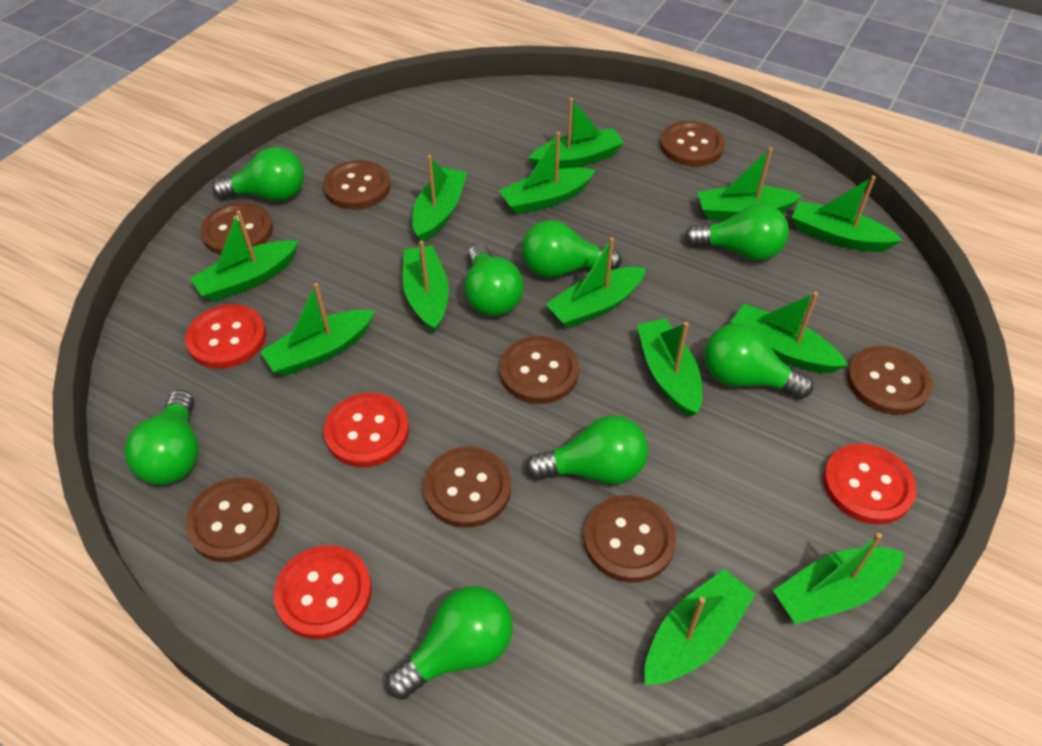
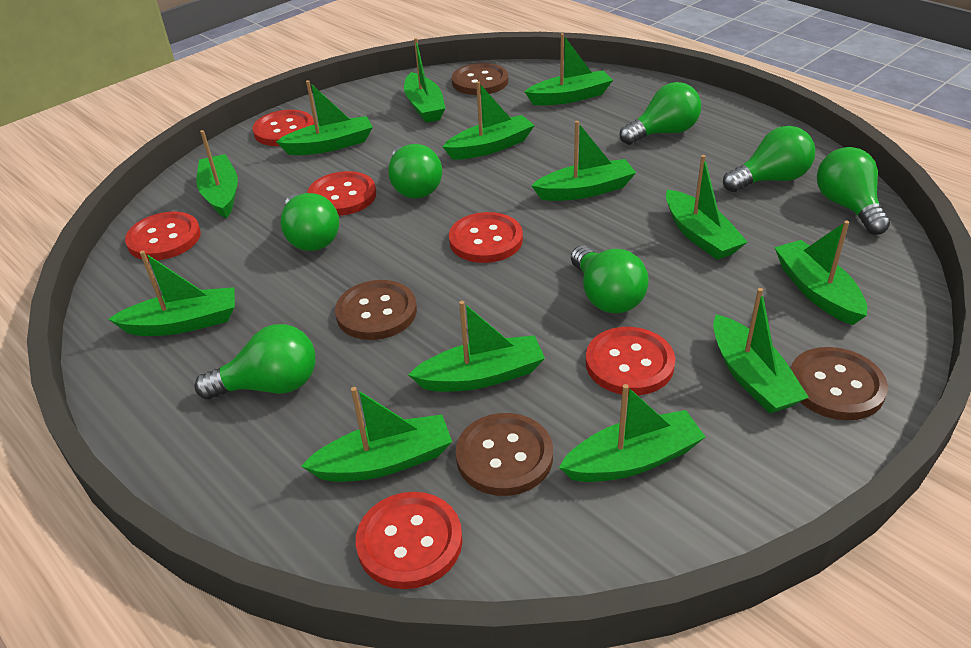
brown button: 8 -> 4
green light bulb: 8 -> 7
red button: 4 -> 6

